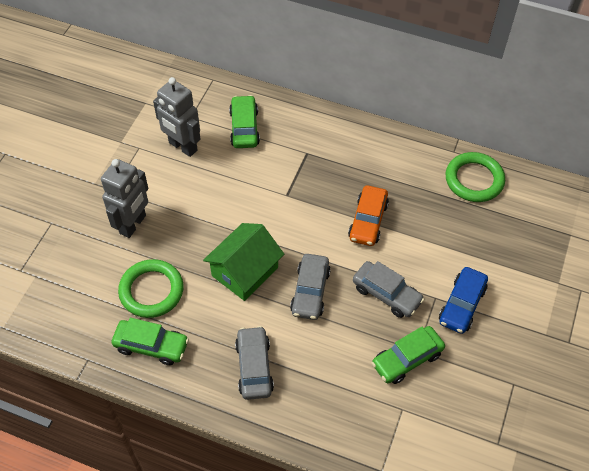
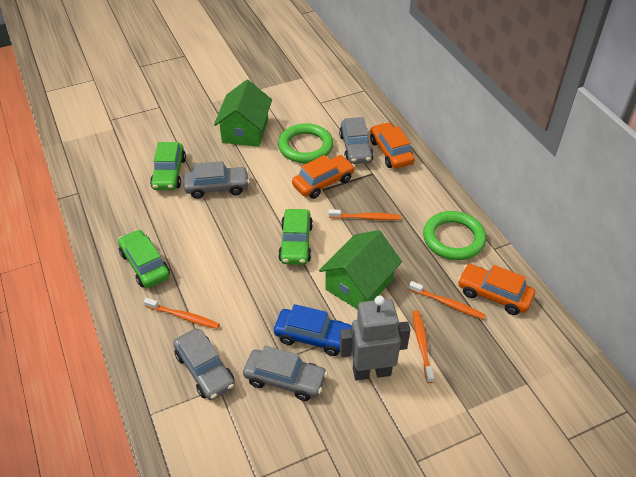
green house: 1 -> 2
grey car: 3 -> 4
grey robot: 2 -> 1
orange car: 1 -> 3
orange toothbrush: 0 -> 4

